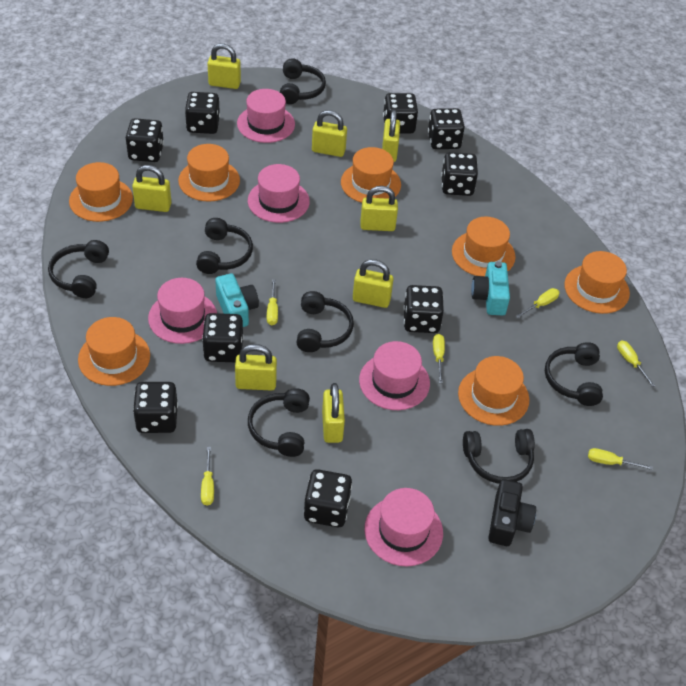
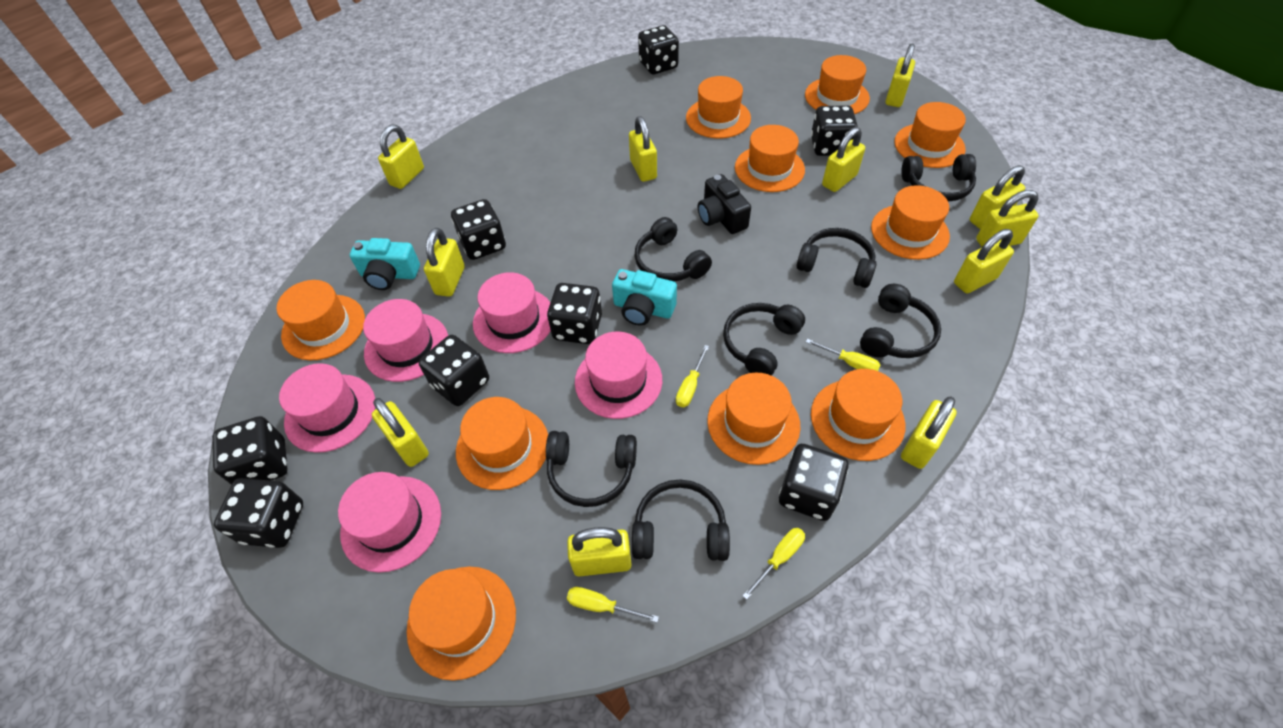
black dice: 9 -> 8
orange hat: 7 -> 10
yellow padlock: 8 -> 11
yellow screwdriver: 6 -> 4

